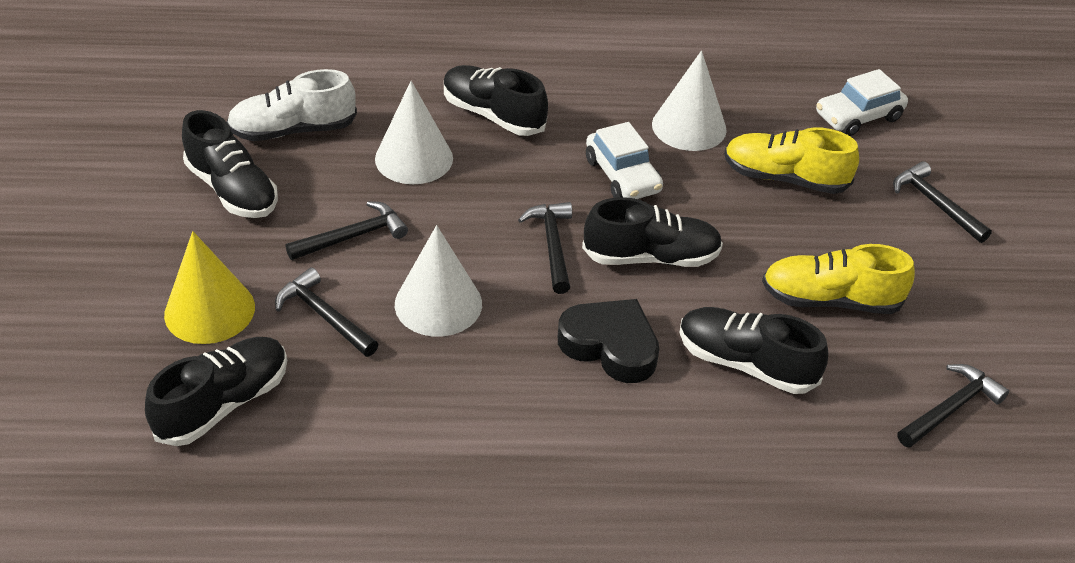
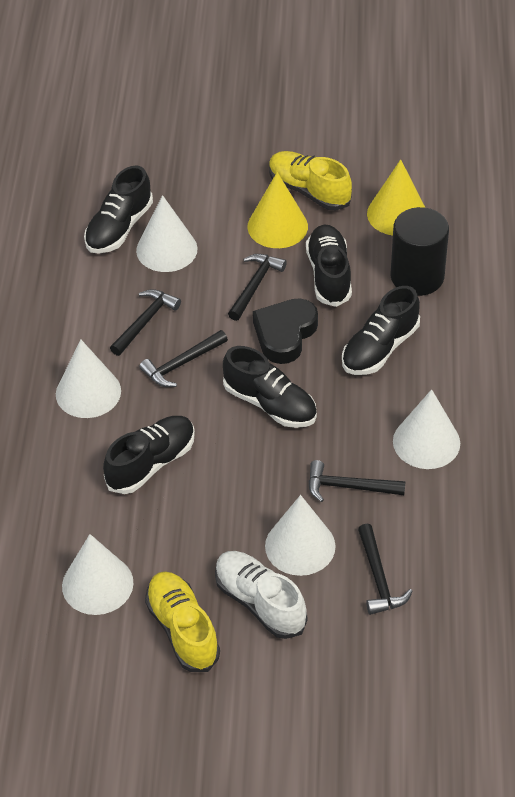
black cylinder: 0 -> 1
white car: 2 -> 0
white cone: 3 -> 5
yellow cone: 1 -> 2

